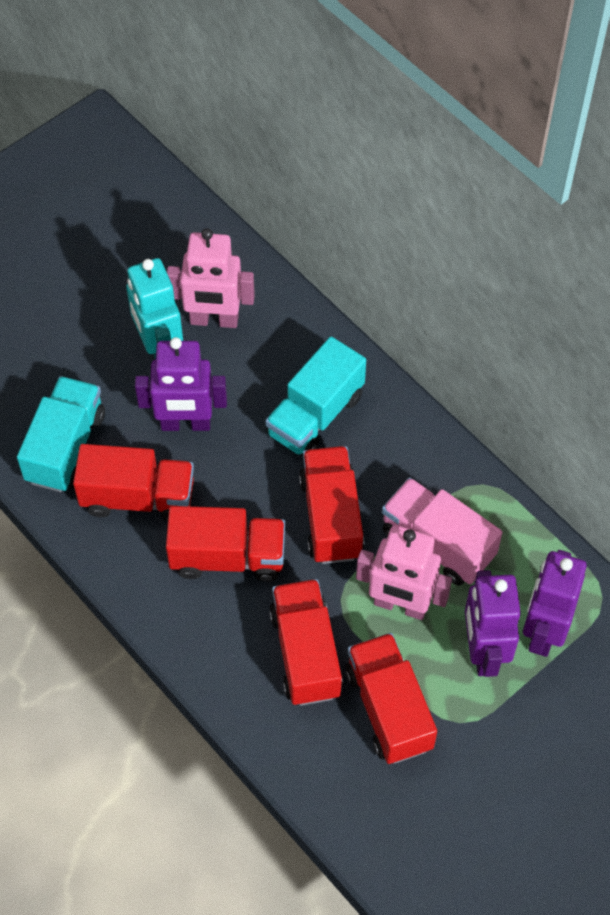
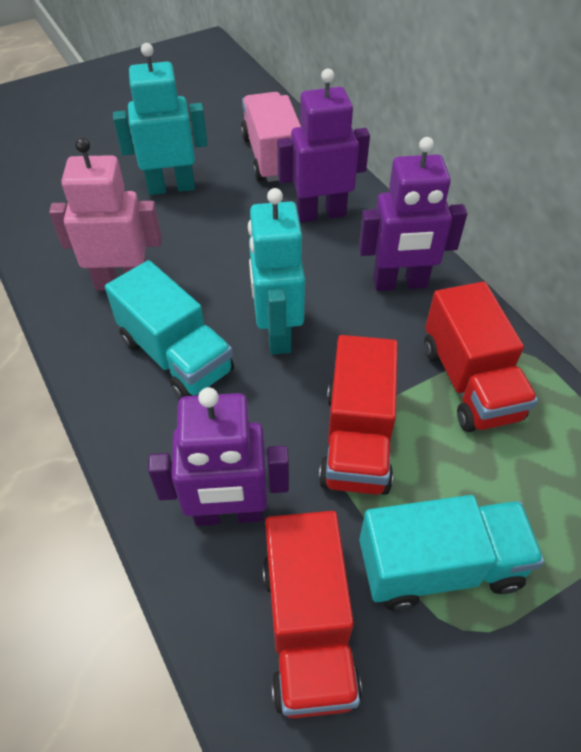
pink robot: 2 -> 1
red truck: 5 -> 3
turquoise robot: 1 -> 2

